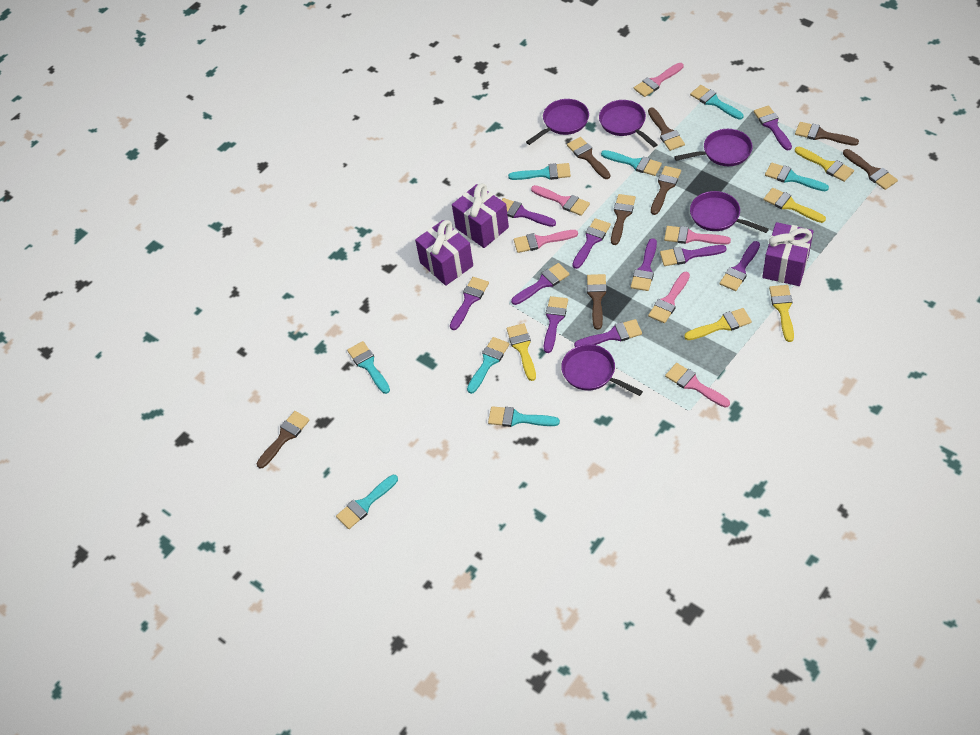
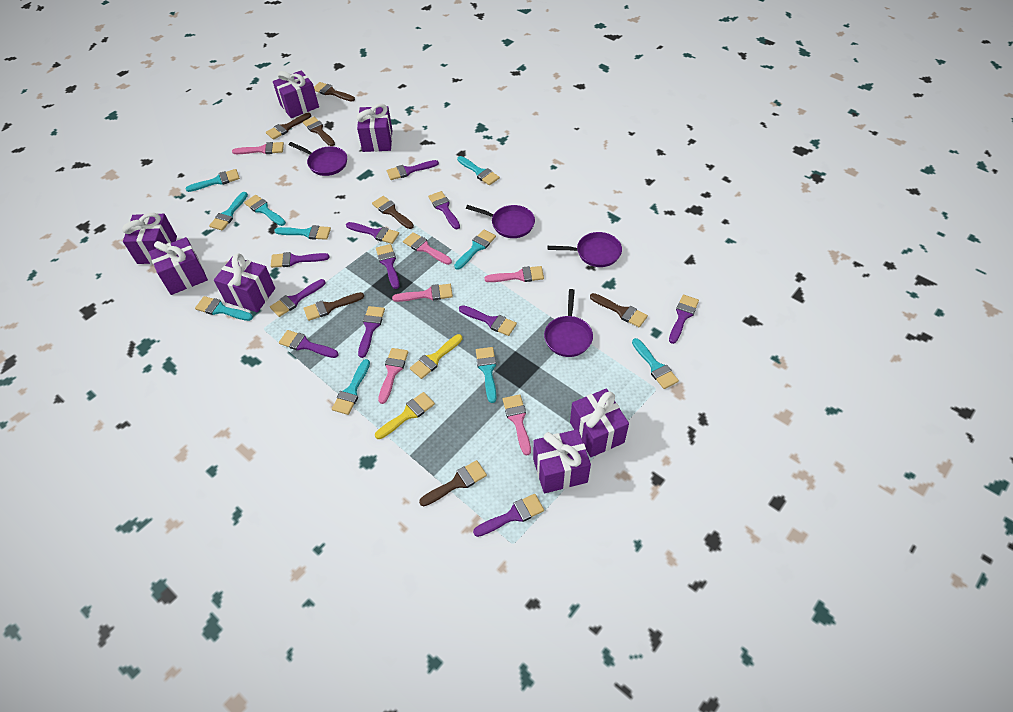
brown brush: 8 -> 7
purple brush: 10 -> 11
purple gift: 3 -> 7
purple pan: 5 -> 4
turquoise brush: 8 -> 10
yellow brush: 5 -> 2

